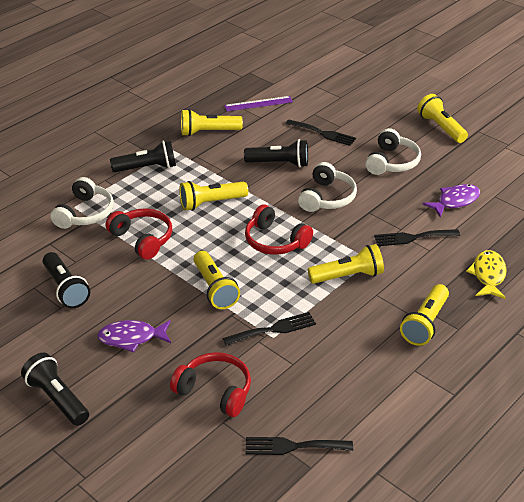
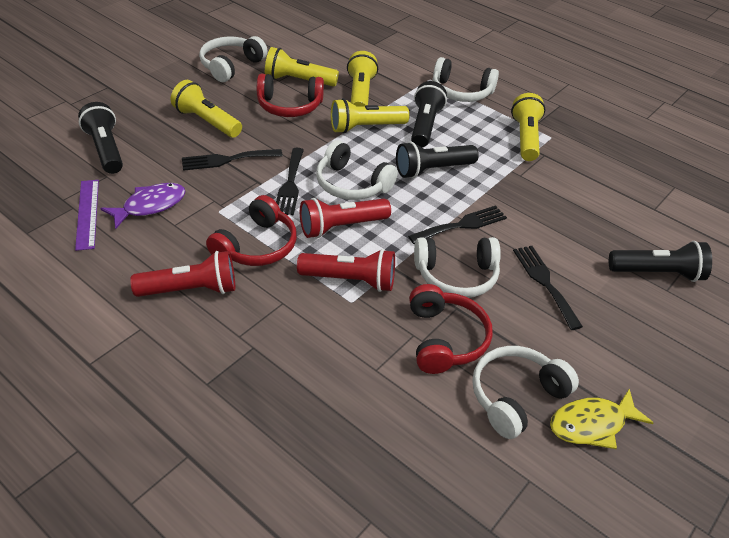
purple fish: 2 -> 1
red flashlight: 0 -> 3
white headphones: 3 -> 5
yellow flashlight: 6 -> 5

